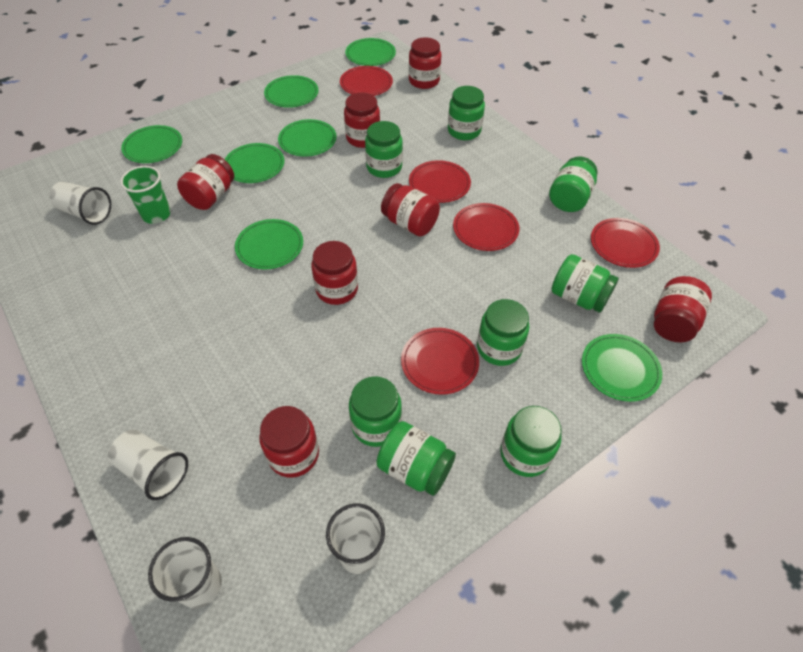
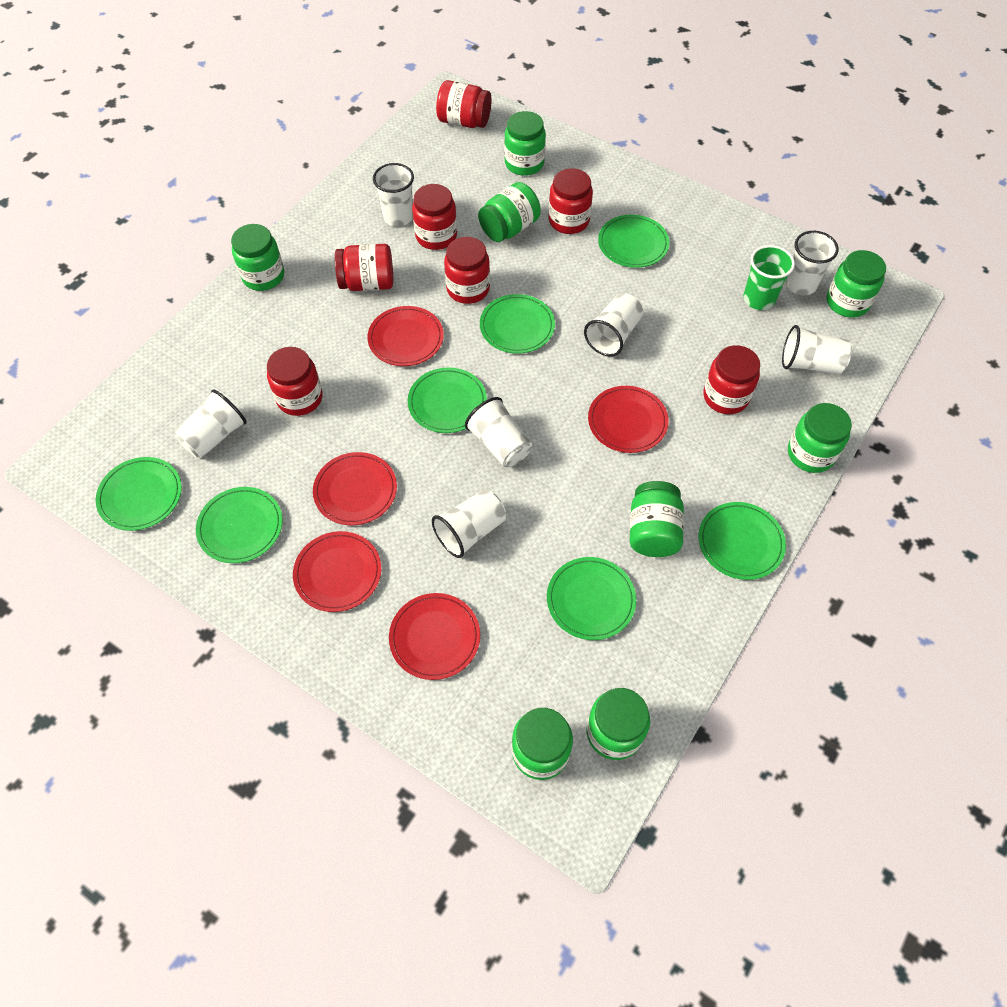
white cup: 4 -> 7

